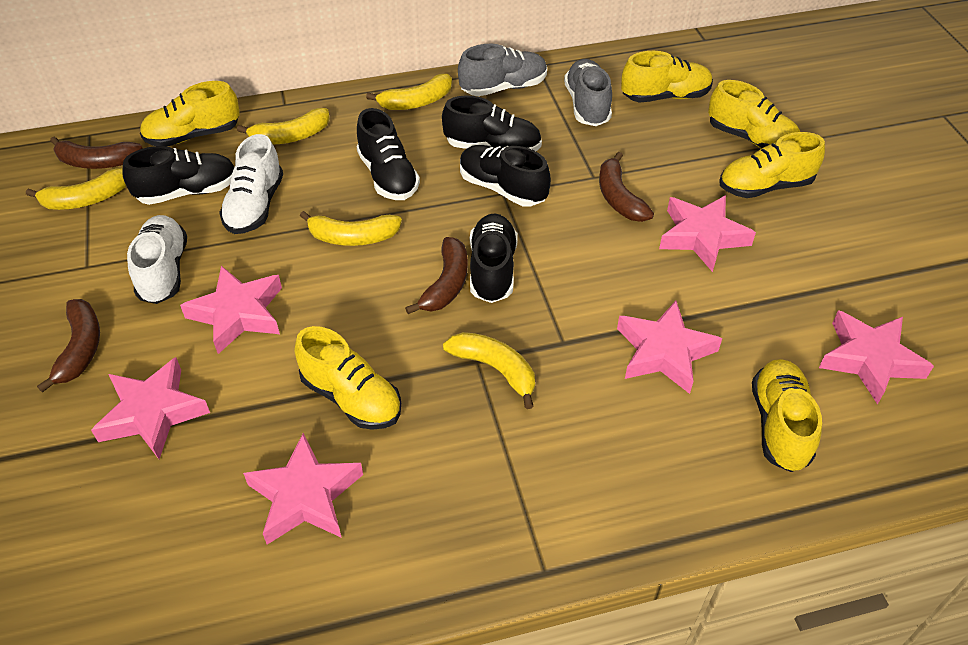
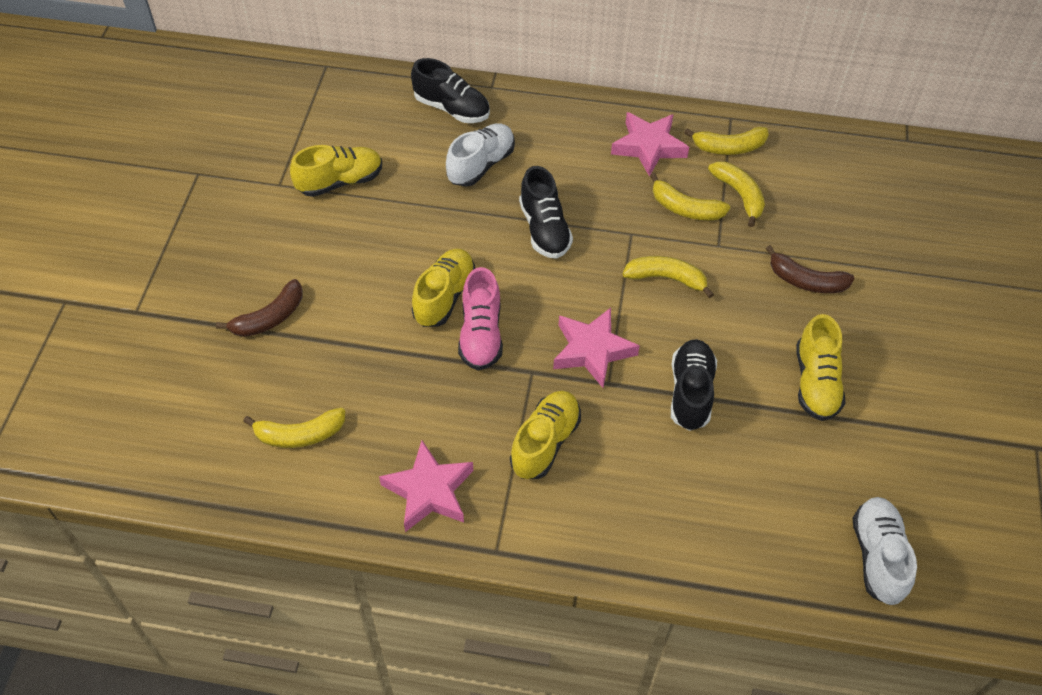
black shoe: 5 -> 3
brown banana: 4 -> 2
grey shoe: 2 -> 0
pink shoe: 0 -> 1
pink star: 6 -> 3
yellow shoe: 6 -> 4

